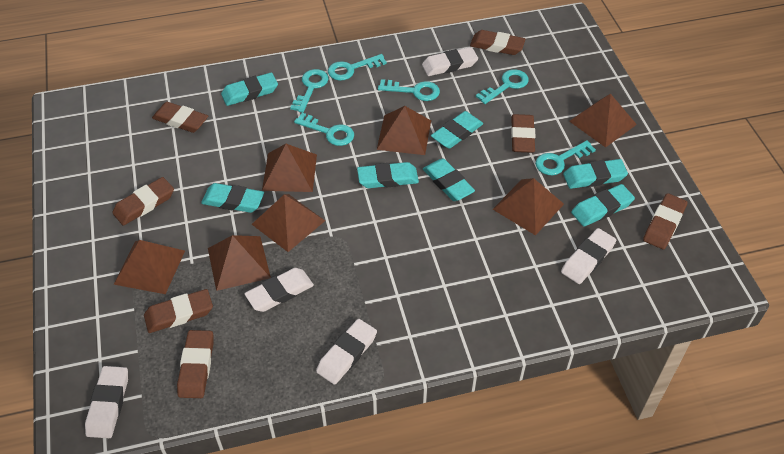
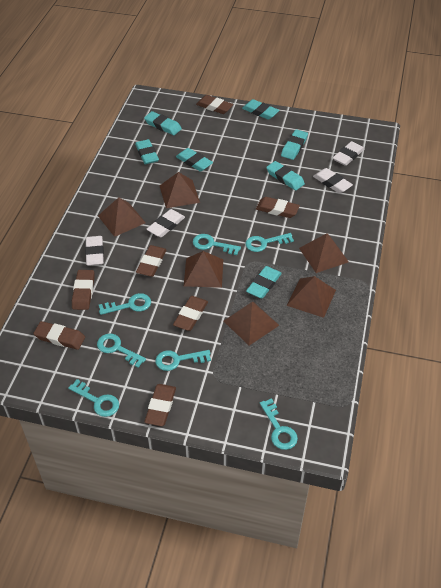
brown pyramid: 7 -> 6
turquoise key: 6 -> 7
white eraser: 5 -> 4

